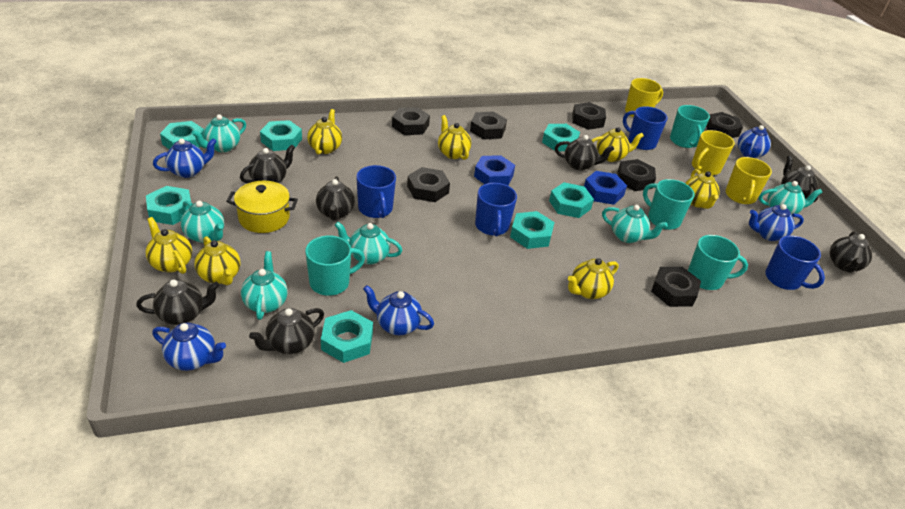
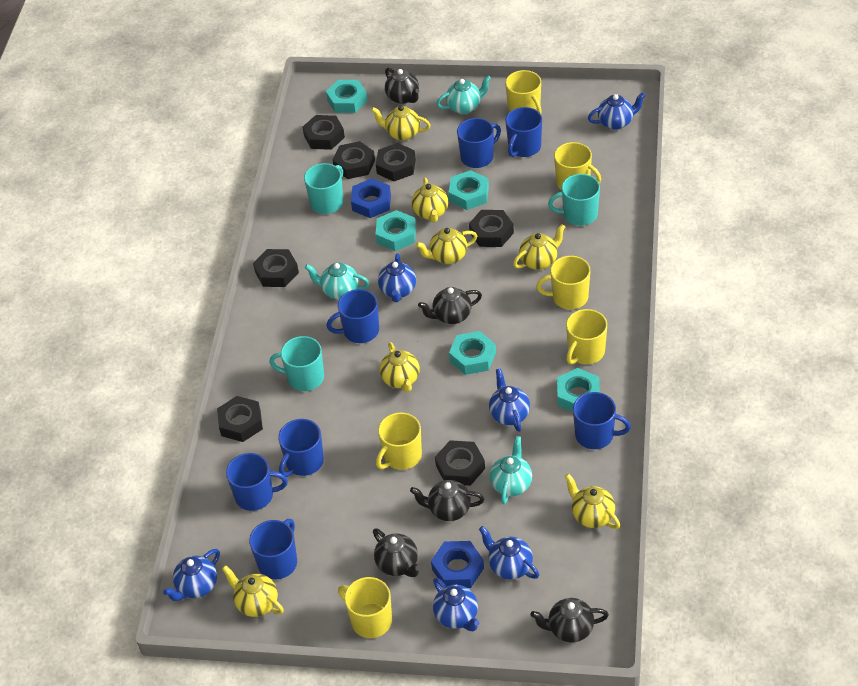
black teapot: 7 -> 5
blue mug: 4 -> 7
blue teapot: 5 -> 6
turquoise mug: 4 -> 3
turquoise nut: 7 -> 5
turquoise teapot: 6 -> 3
yellow mug: 3 -> 6
yellow pot: 1 -> 0

